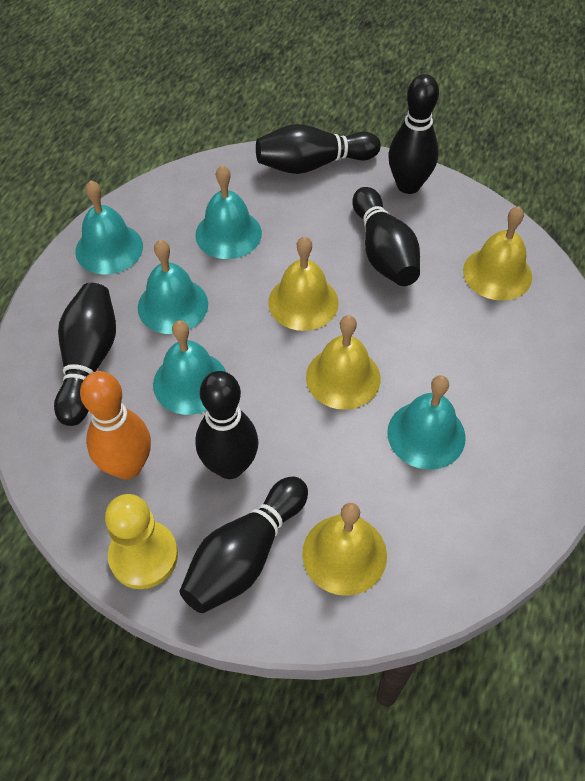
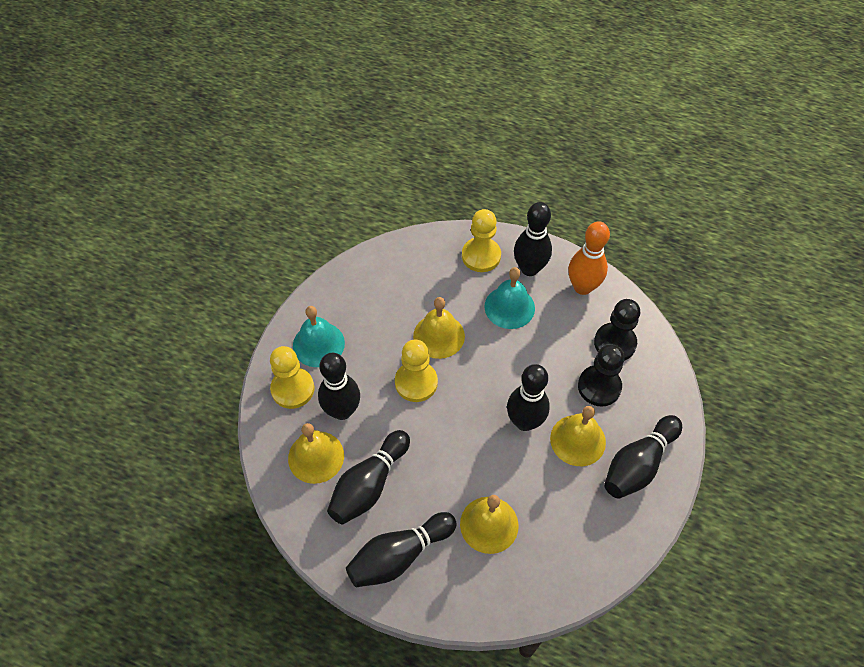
black pawn: 0 -> 2
turquoise bell: 5 -> 2
yellow pawn: 1 -> 3

